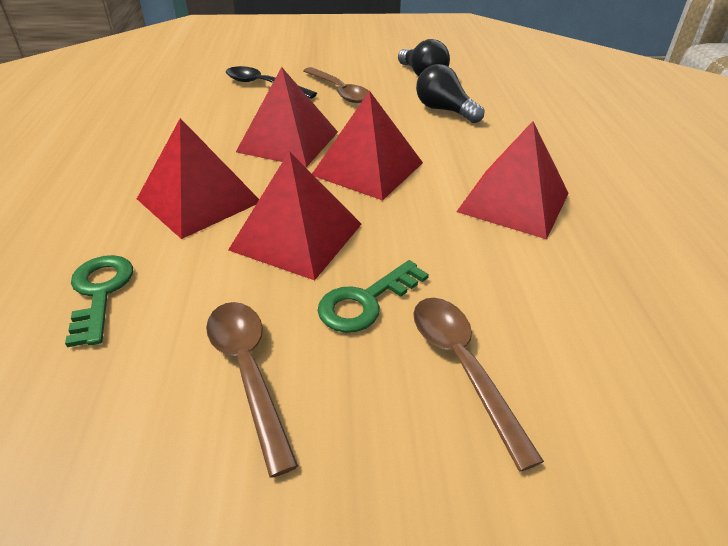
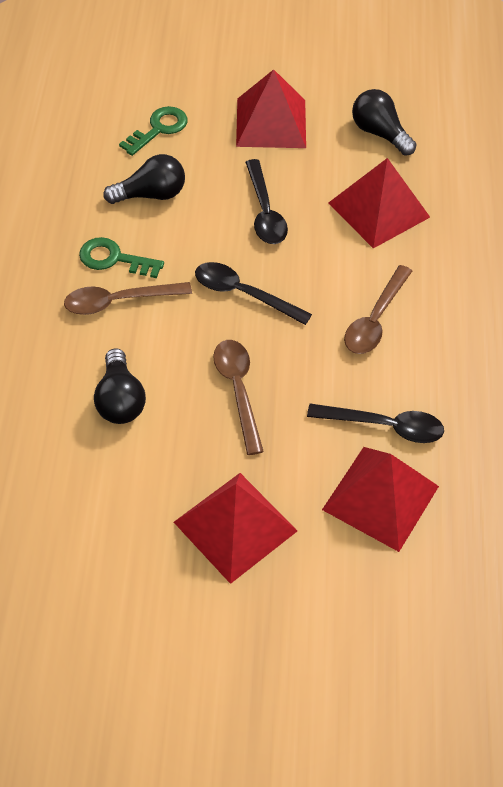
black light bulb: 2 -> 3
black spoon: 1 -> 3
red pyramid: 5 -> 4

